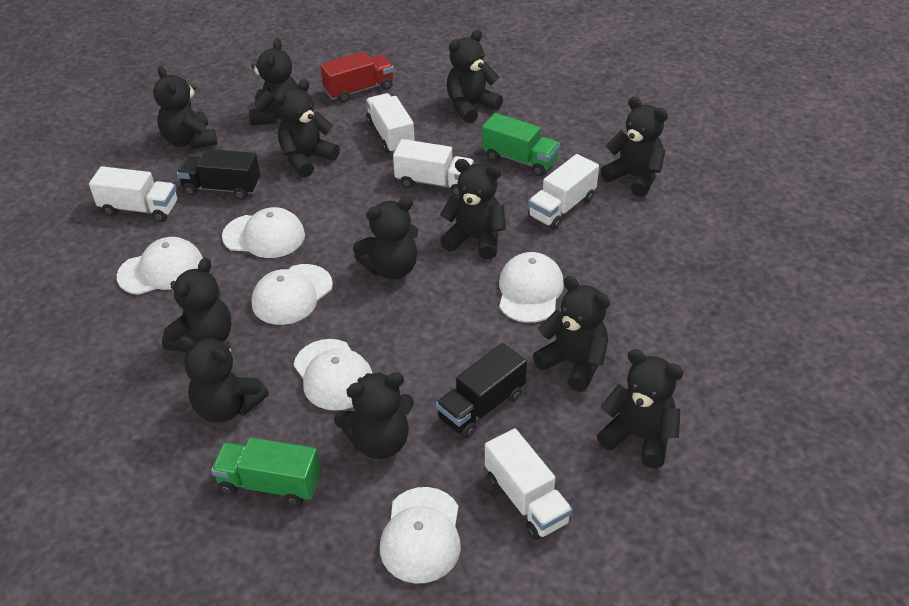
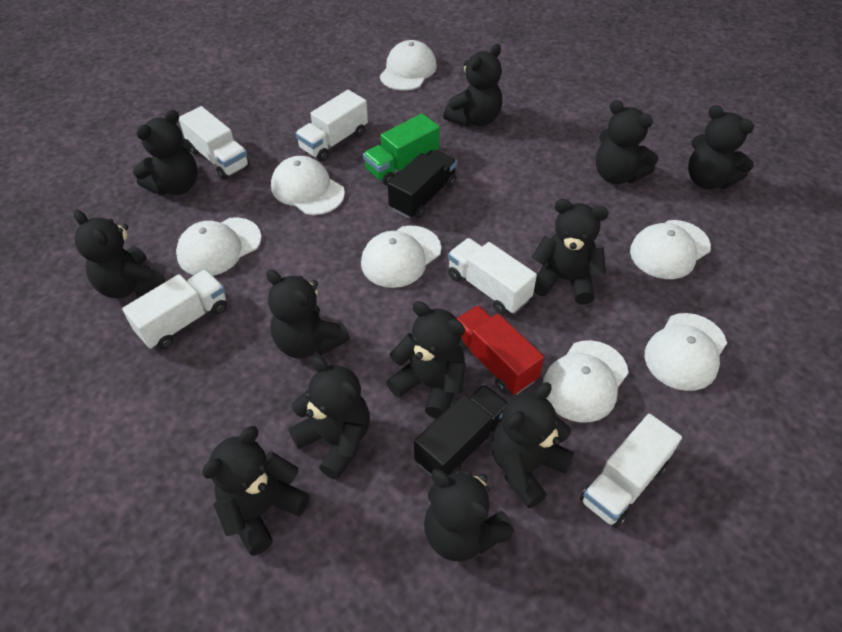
green truck: 2 -> 1
white cap: 6 -> 7

